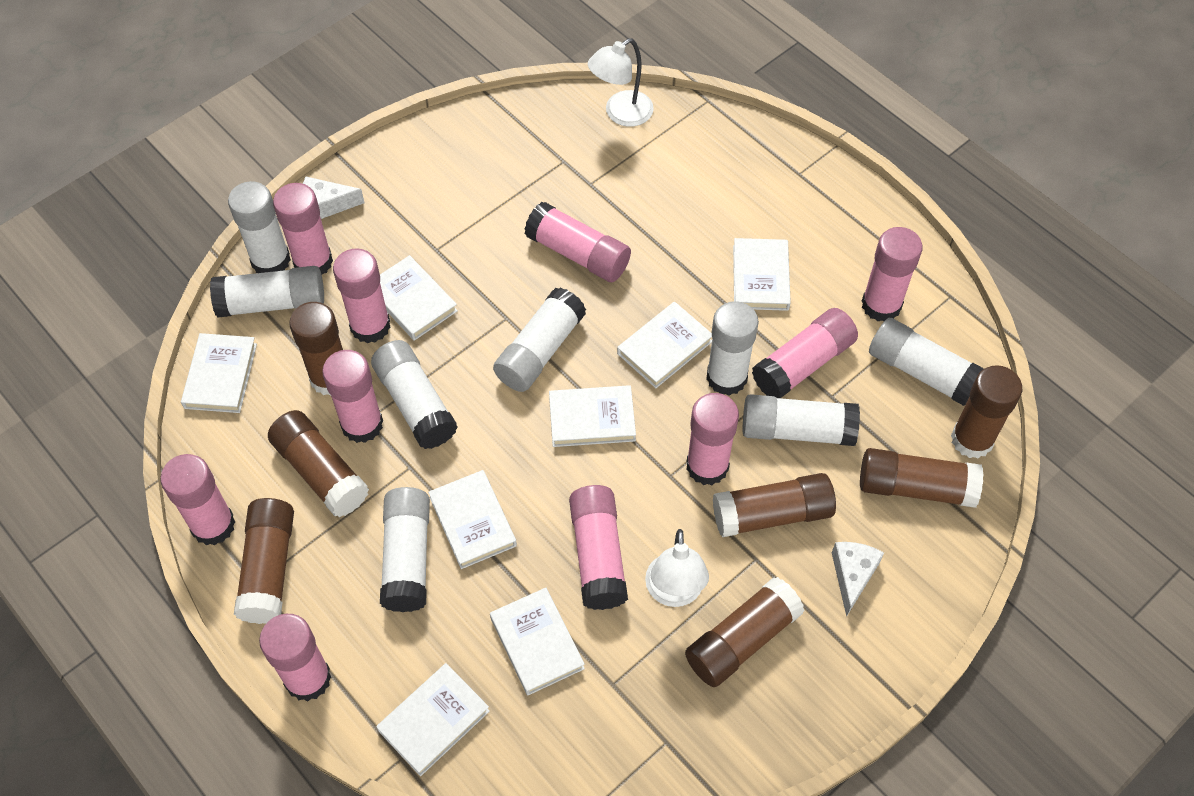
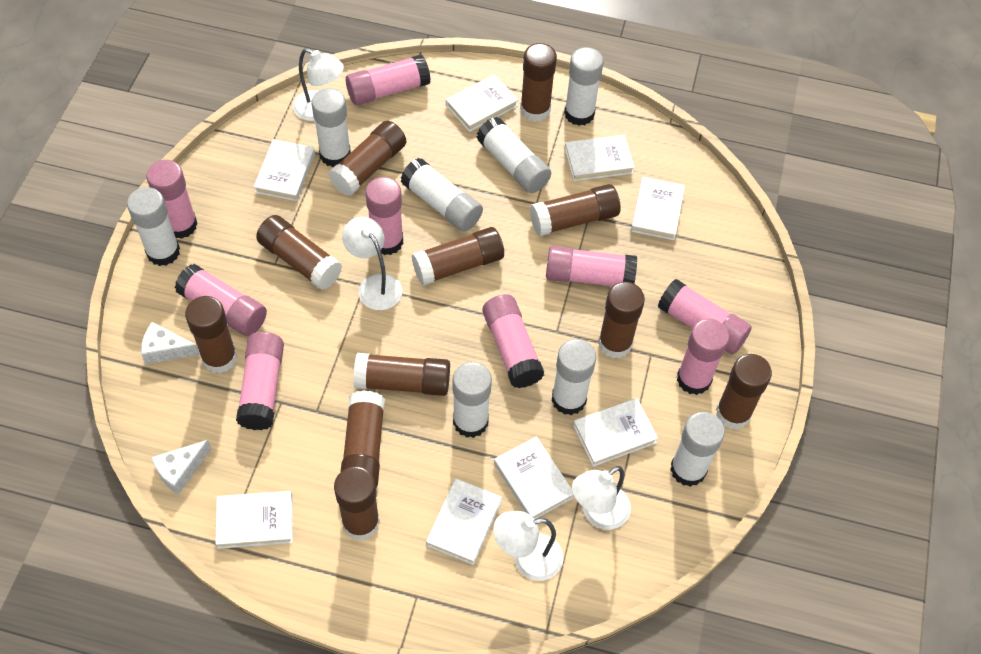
brown glue stick: 7 -> 11
pink glue stick: 10 -> 9
white lamp: 2 -> 4

